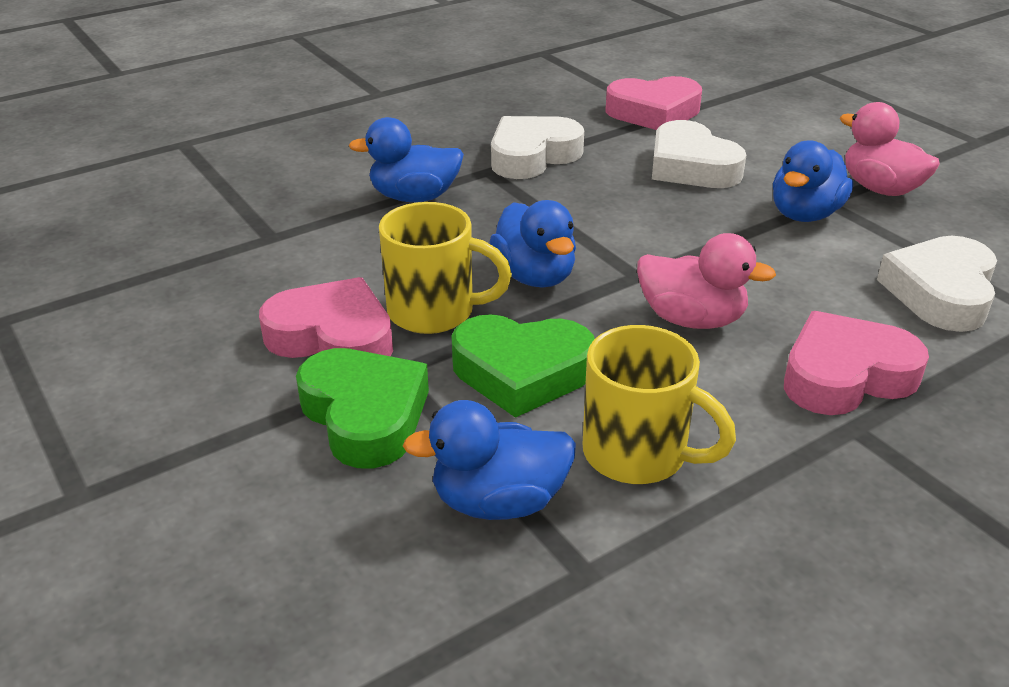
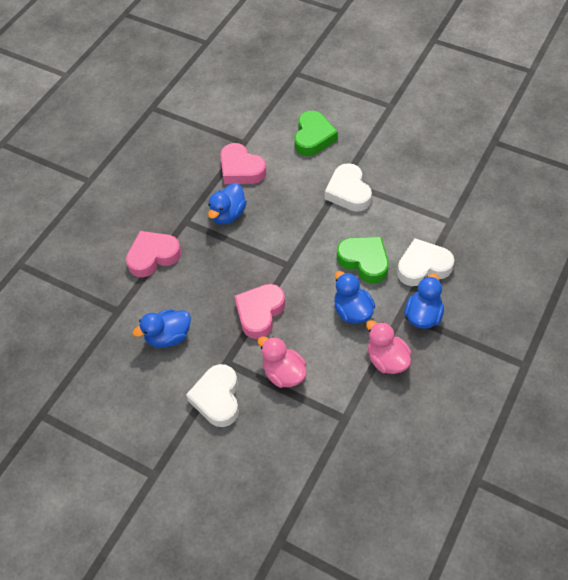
yellow mug: 2 -> 0

